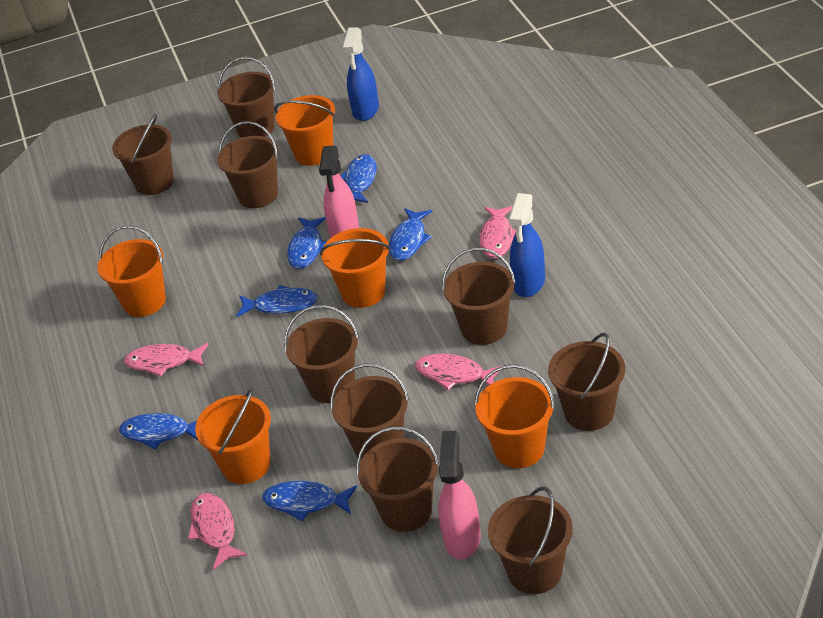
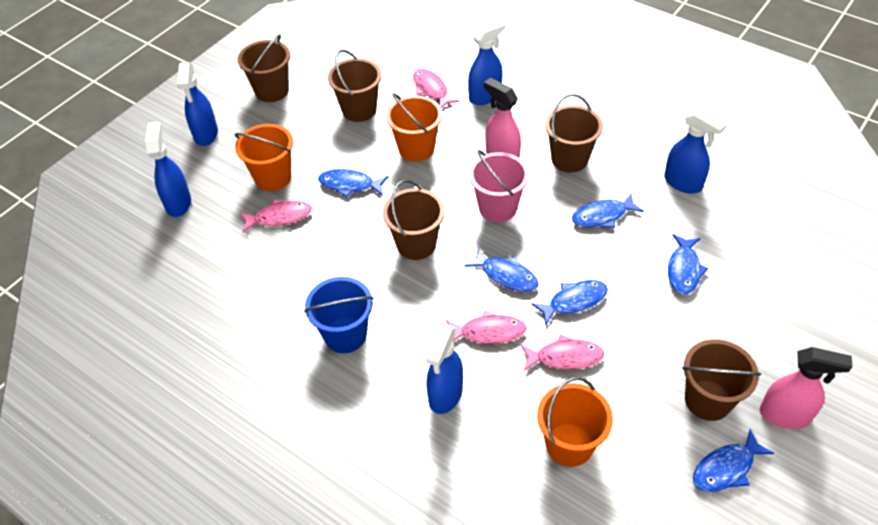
blue bucket: 0 -> 1
blue spray bottle: 2 -> 5
brown bucket: 9 -> 5
orange bucket: 5 -> 3
pink bucket: 0 -> 1

